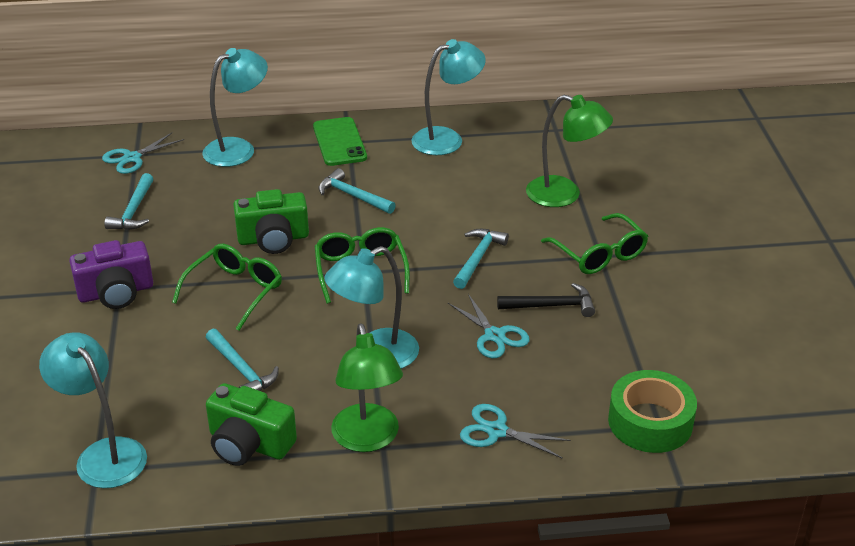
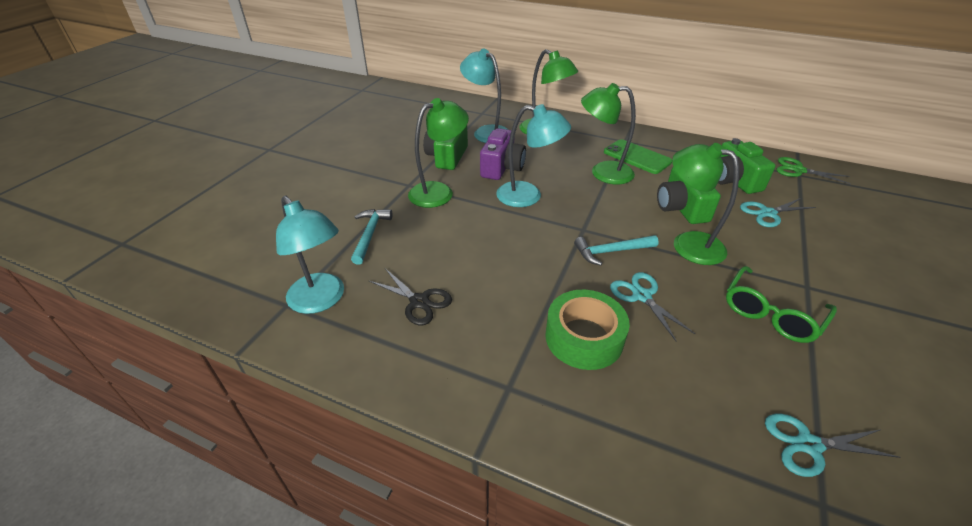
black hammer: 1 -> 0
black scissors: 0 -> 1
green camera: 2 -> 3
green glasses: 3 -> 1
green lamp: 2 -> 4
green scissors: 0 -> 1
turquoise hammer: 4 -> 2
turquoise lamp: 4 -> 3

